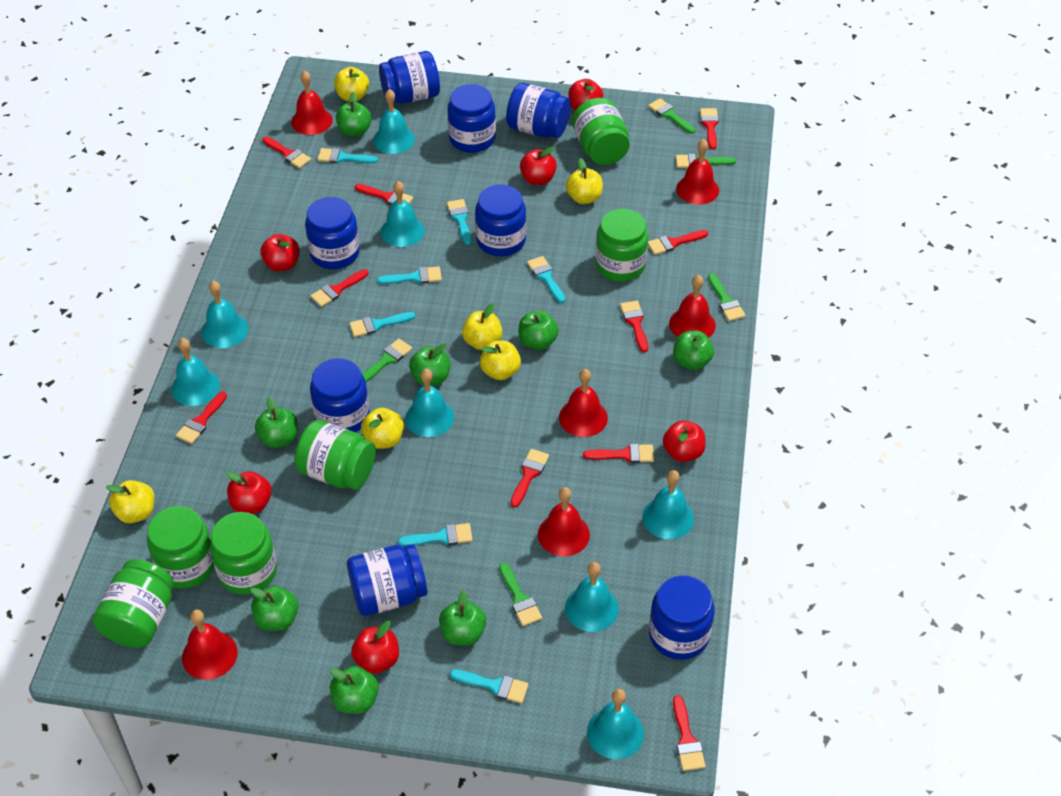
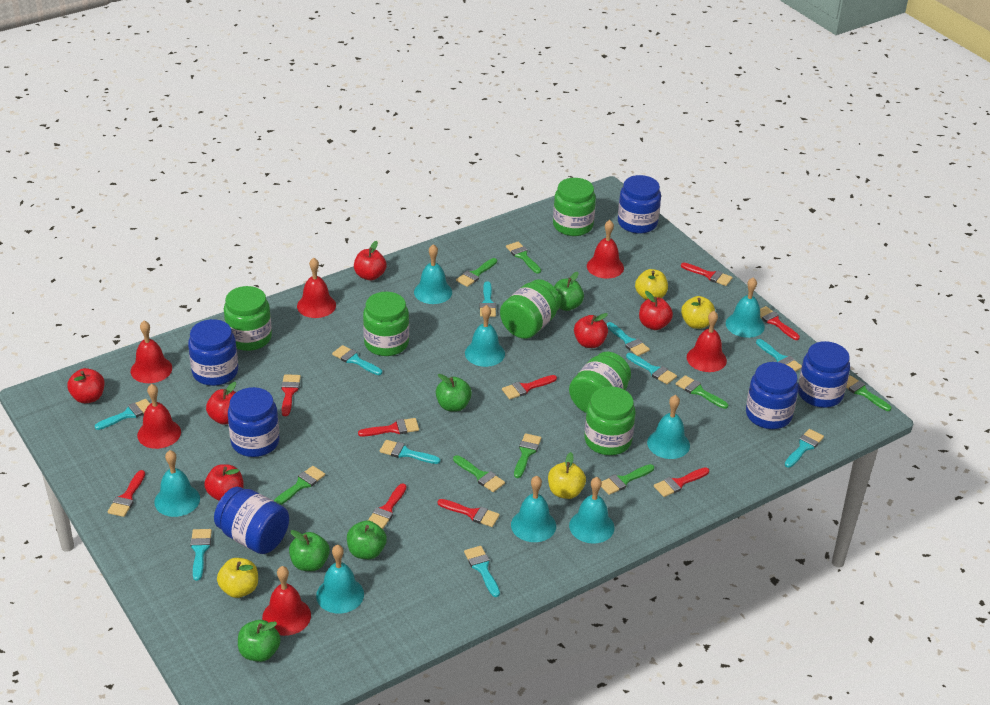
blue jar: 8 -> 6
green apple: 8 -> 5
green brush: 5 -> 8
red brush: 10 -> 9
turquoise brush: 7 -> 10
yellow apple: 6 -> 4

